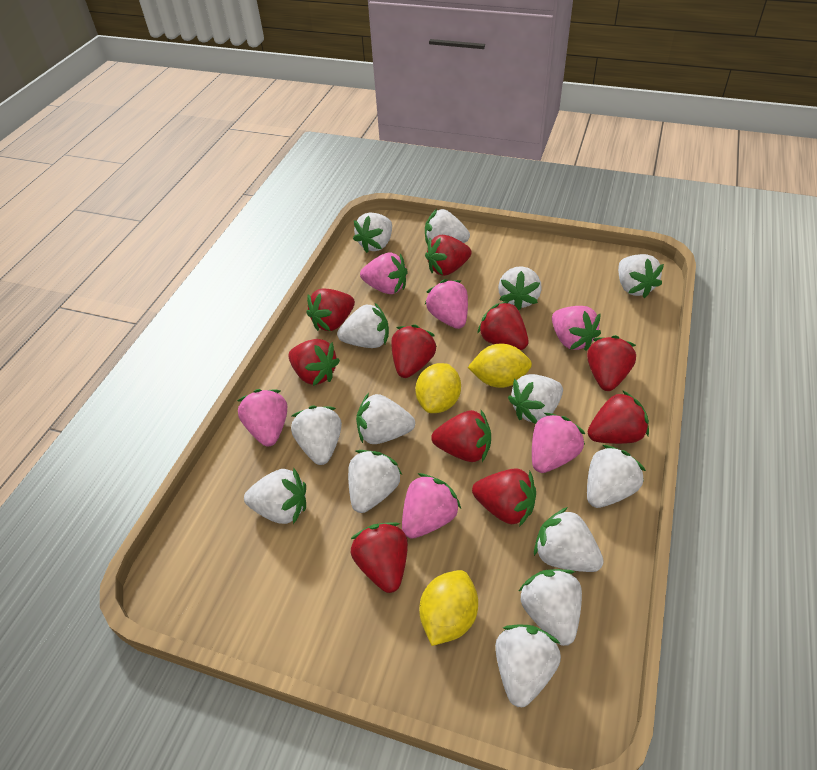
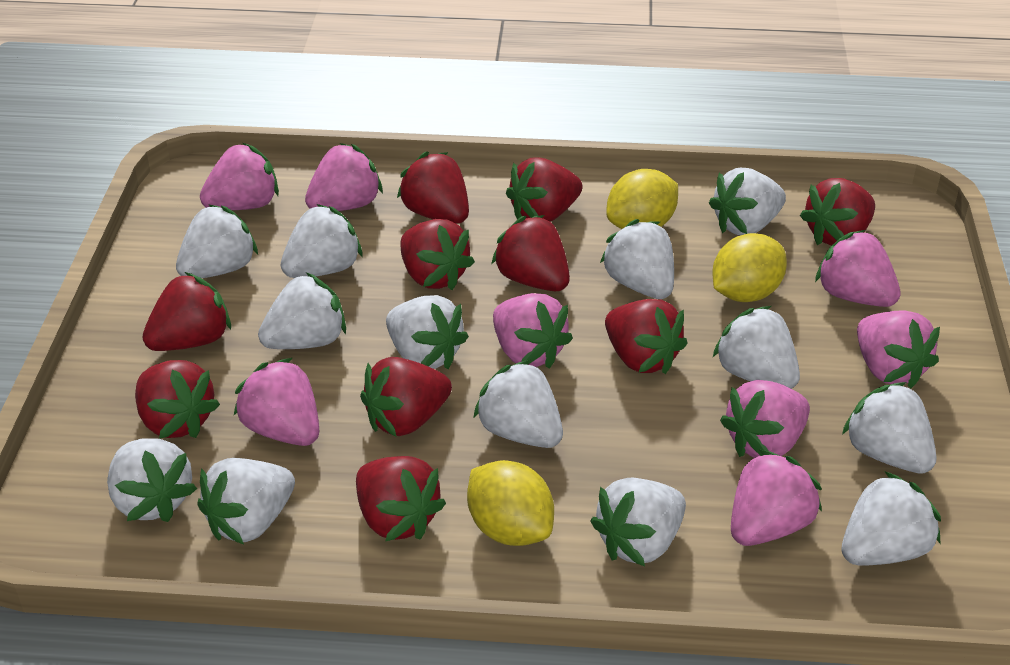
pink strawberry: 6 -> 8
white strawberry: 14 -> 13

